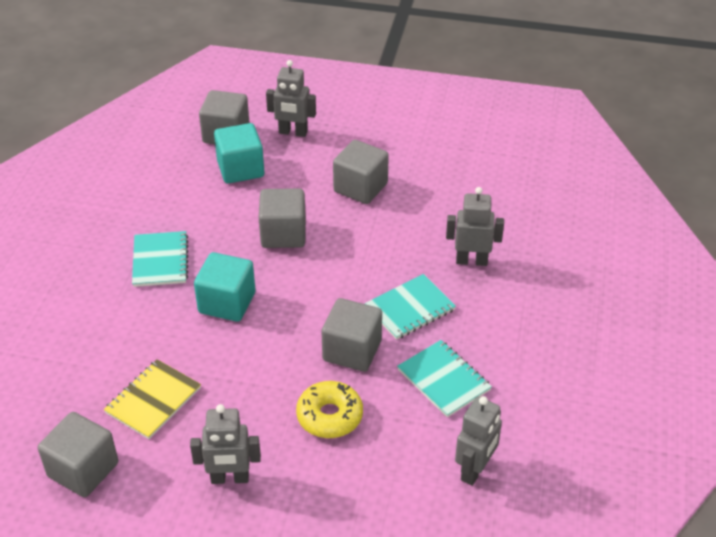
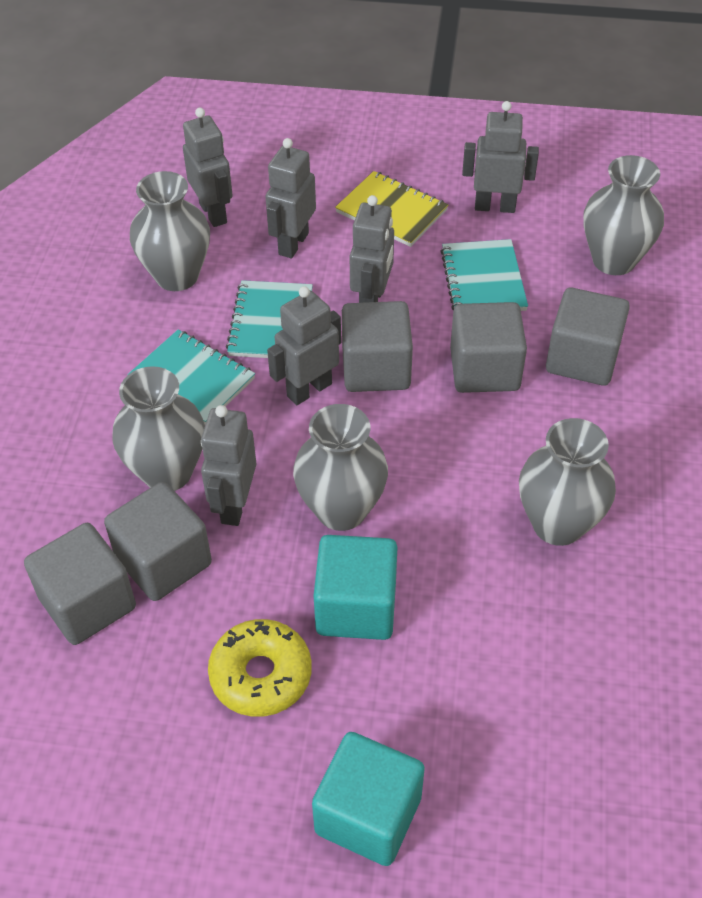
grey robot: 4 -> 6
grey vase: 0 -> 5

